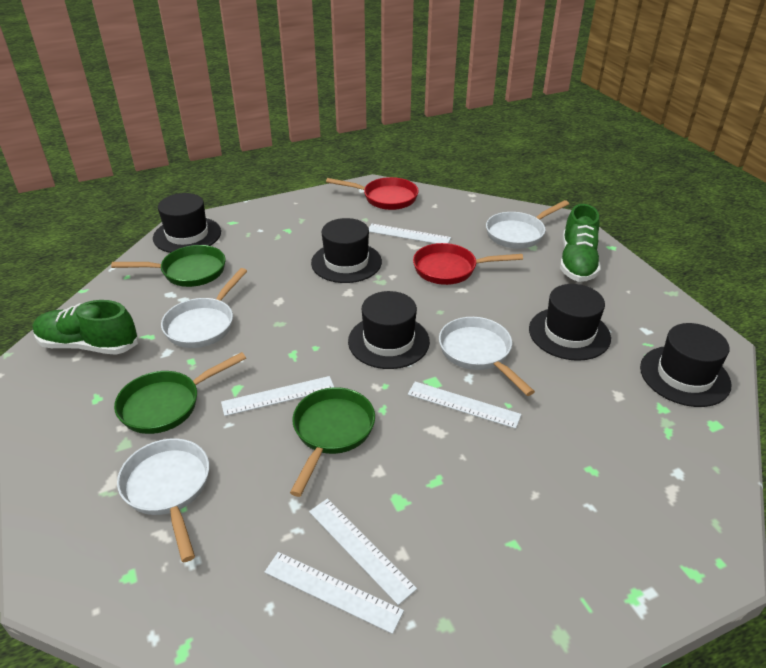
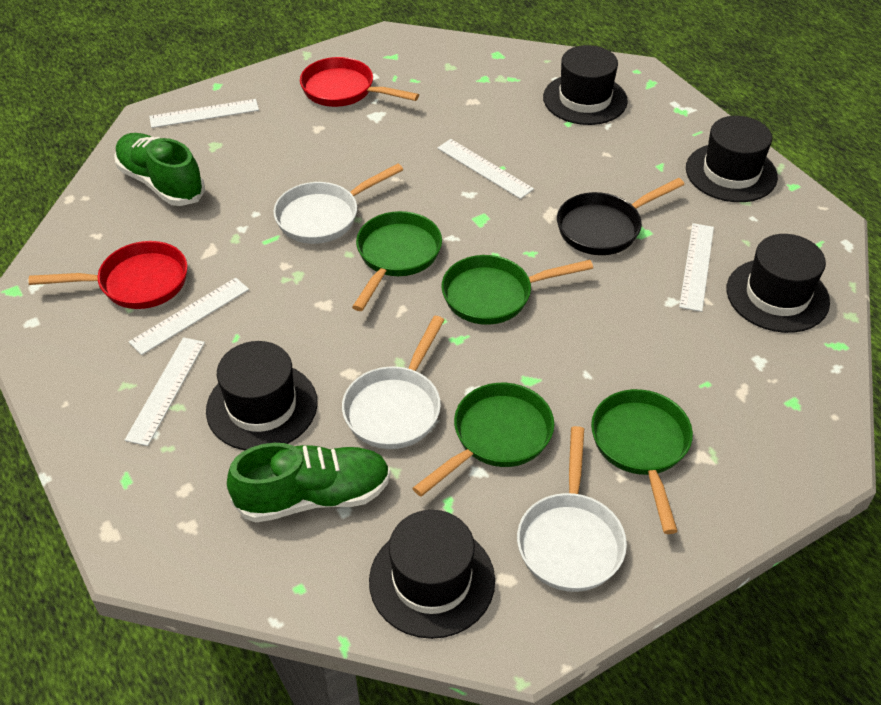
black pan: 0 -> 1
green pan: 3 -> 4
white pan: 4 -> 3

